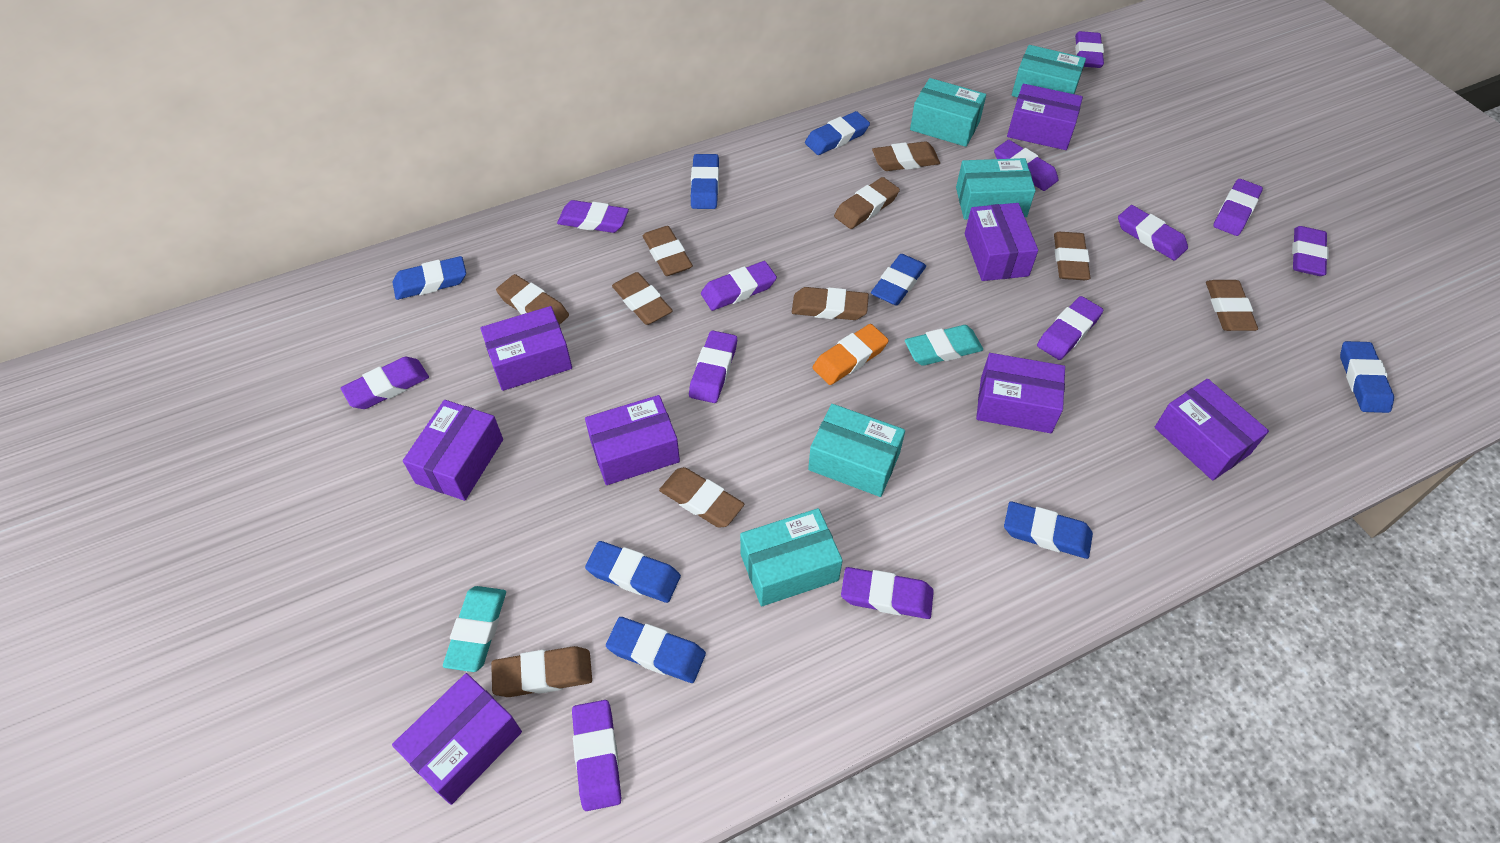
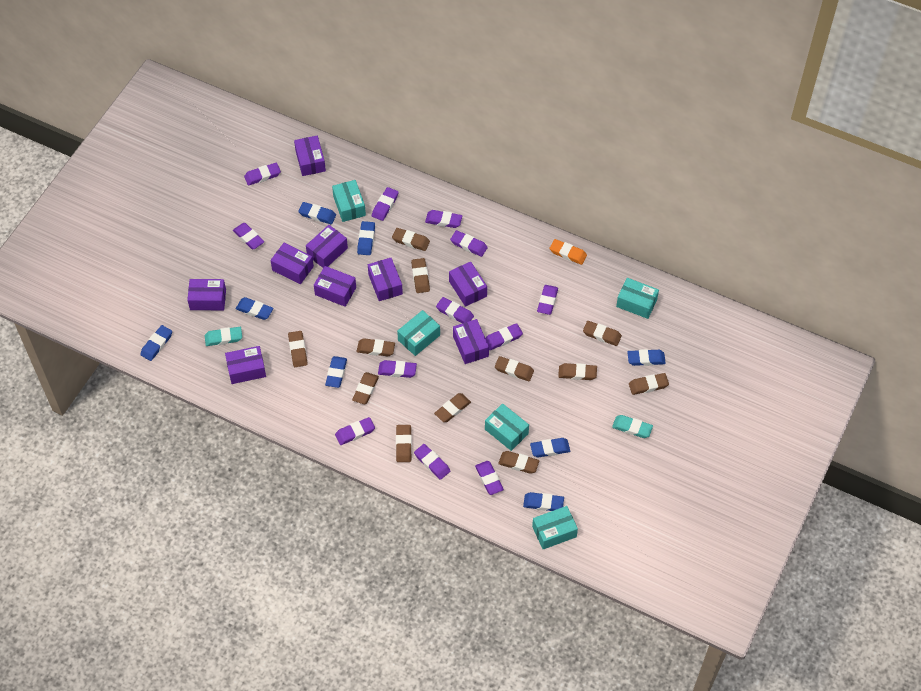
brown eraser: 10 -> 12
purple box: 8 -> 9

